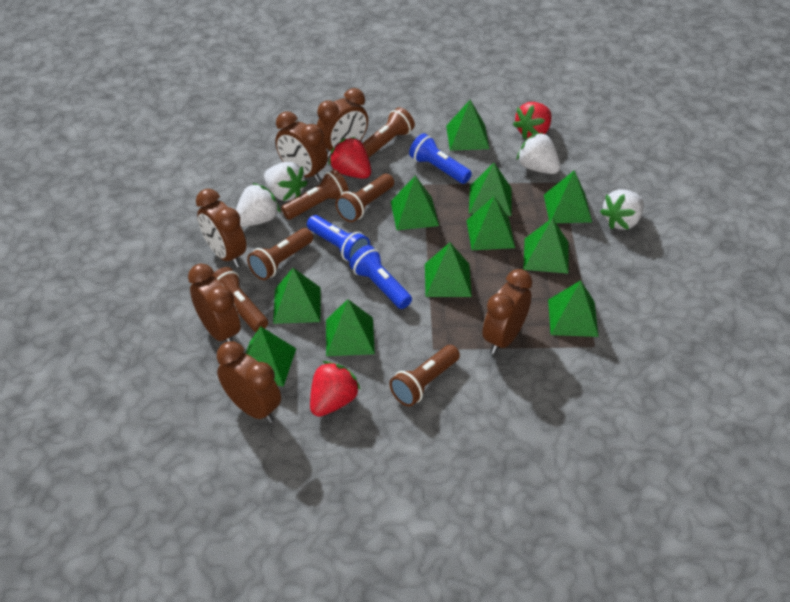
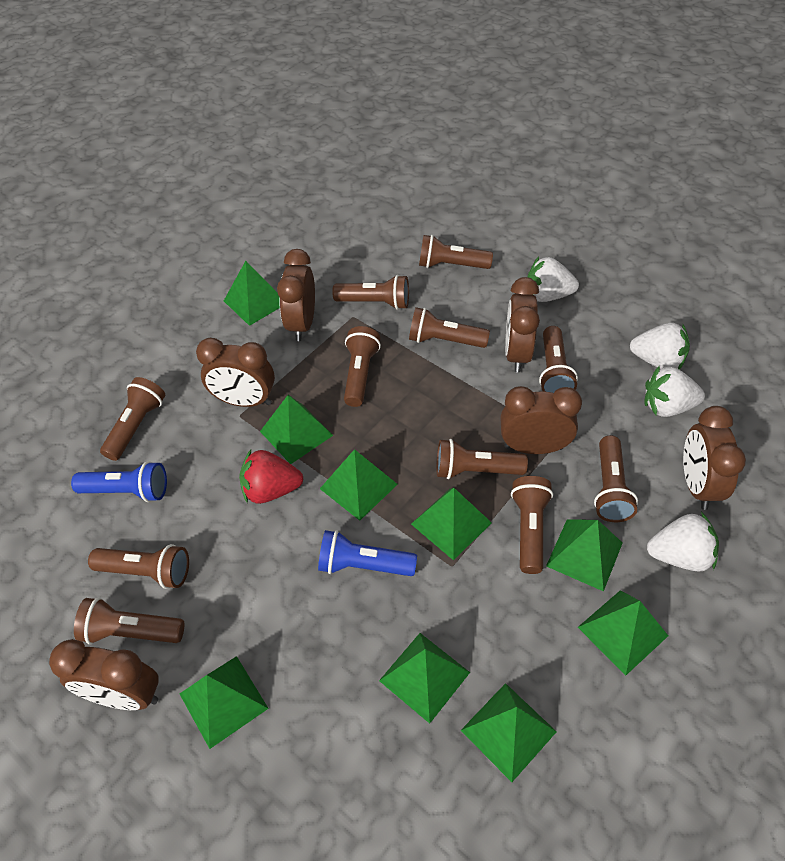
blue flashlight: 3 -> 2
brown flashlight: 6 -> 11
green pyramid: 11 -> 9
red strawberry: 3 -> 1

